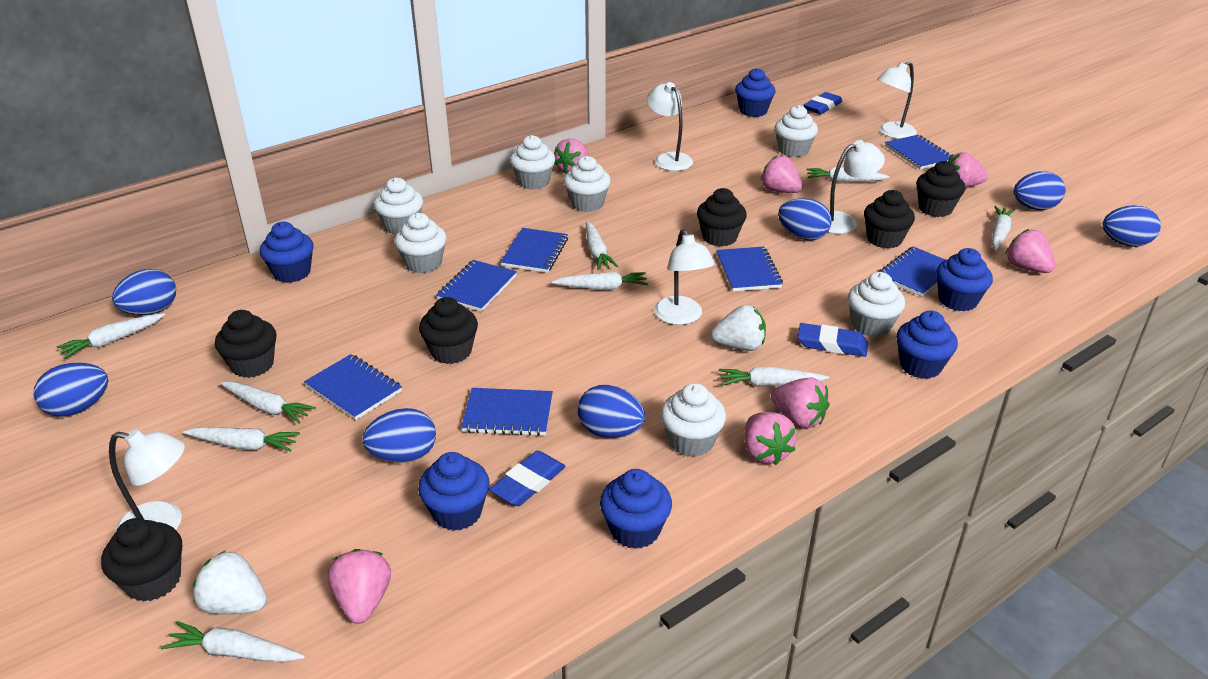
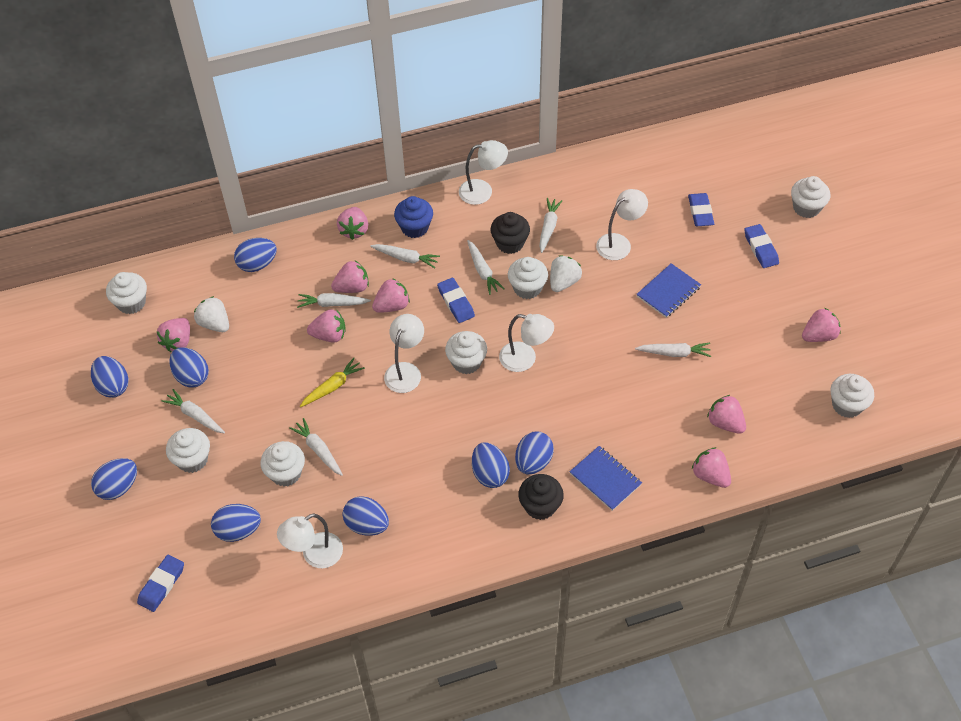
black cupcake: 6 -> 2
blue cupcake: 6 -> 1
blue egg: 7 -> 8
blue eraser: 3 -> 4
blue notebook: 7 -> 2
pink strawberry: 7 -> 8
white carrot: 9 -> 7
yellow carrot: 0 -> 1

